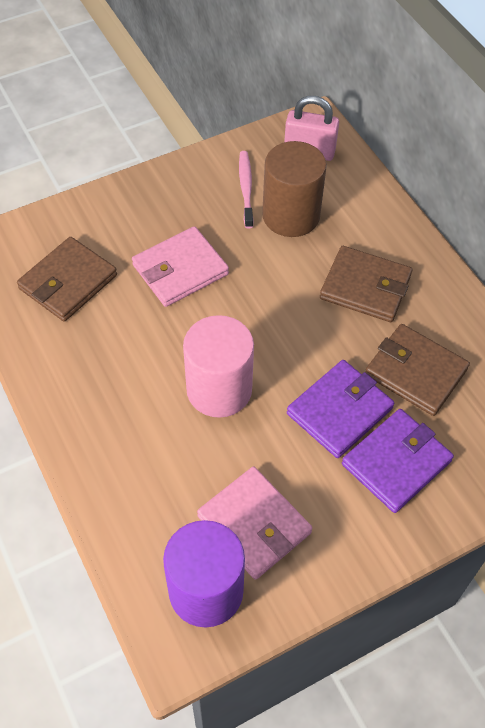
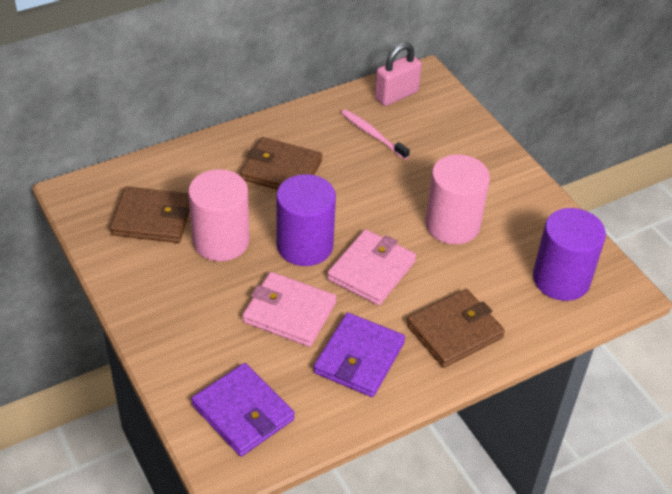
brown cylinder: 1 -> 0
pink cylinder: 1 -> 2
purple cylinder: 1 -> 2

